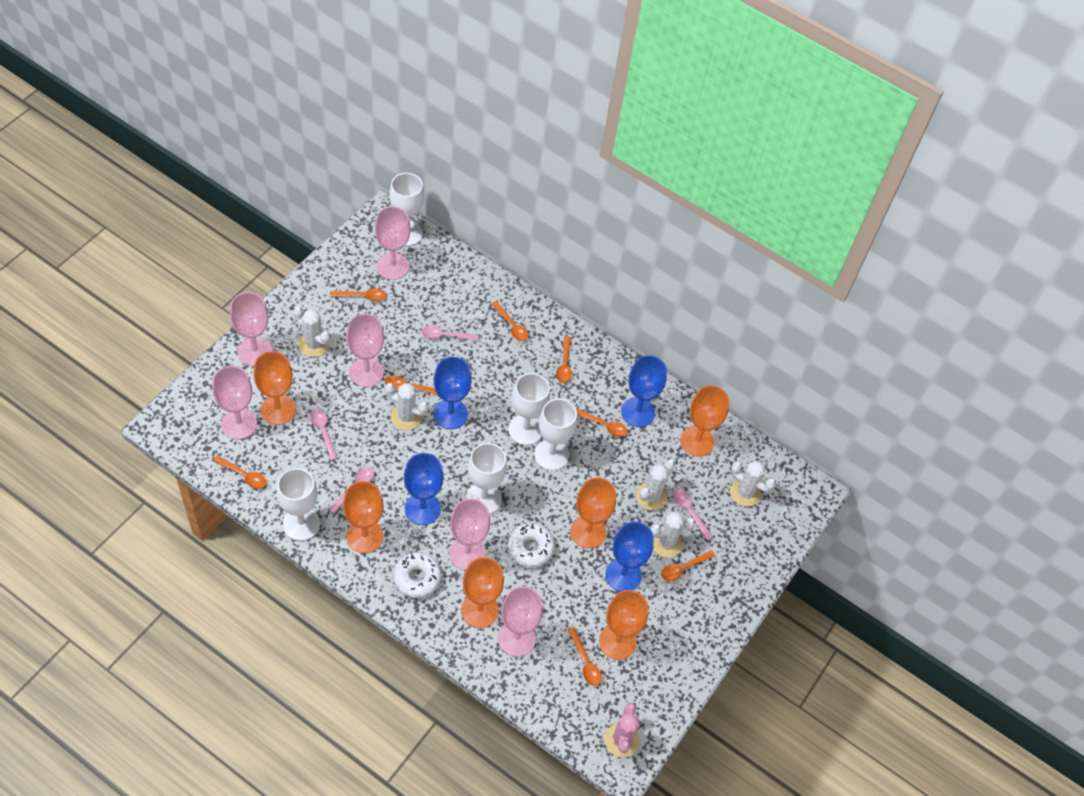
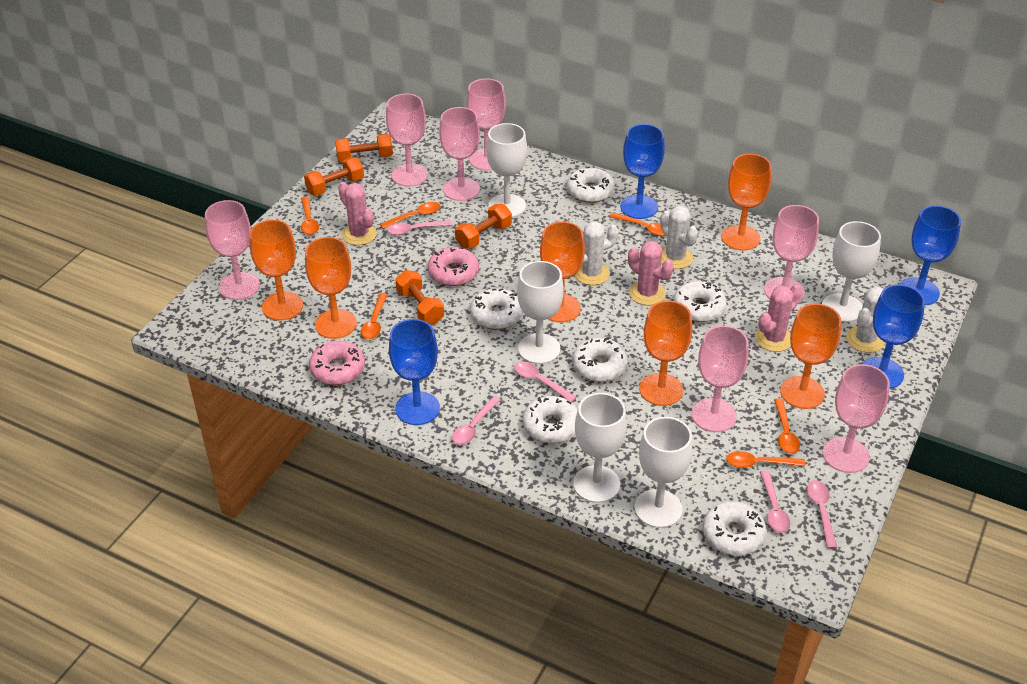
orange dumbbell: 0 -> 4
orange spoon: 8 -> 6
pink cactus: 1 -> 3
pink donut: 0 -> 2
pink goblet: 6 -> 7
pink spoon: 4 -> 5
white cactus: 5 -> 3
white donut: 2 -> 6

